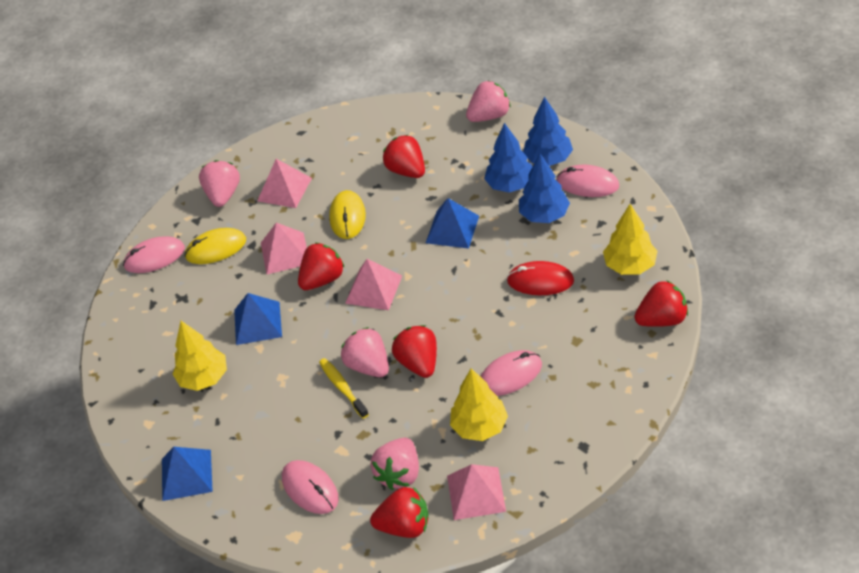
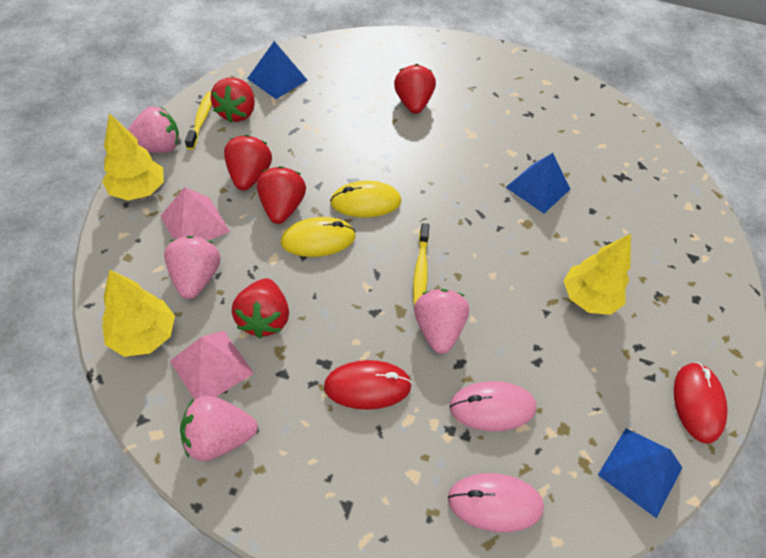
blue tree: 3 -> 0
pink mouse: 4 -> 2
pink pyramid: 4 -> 2
red mouse: 1 -> 2
yellow toothbrush: 1 -> 2

